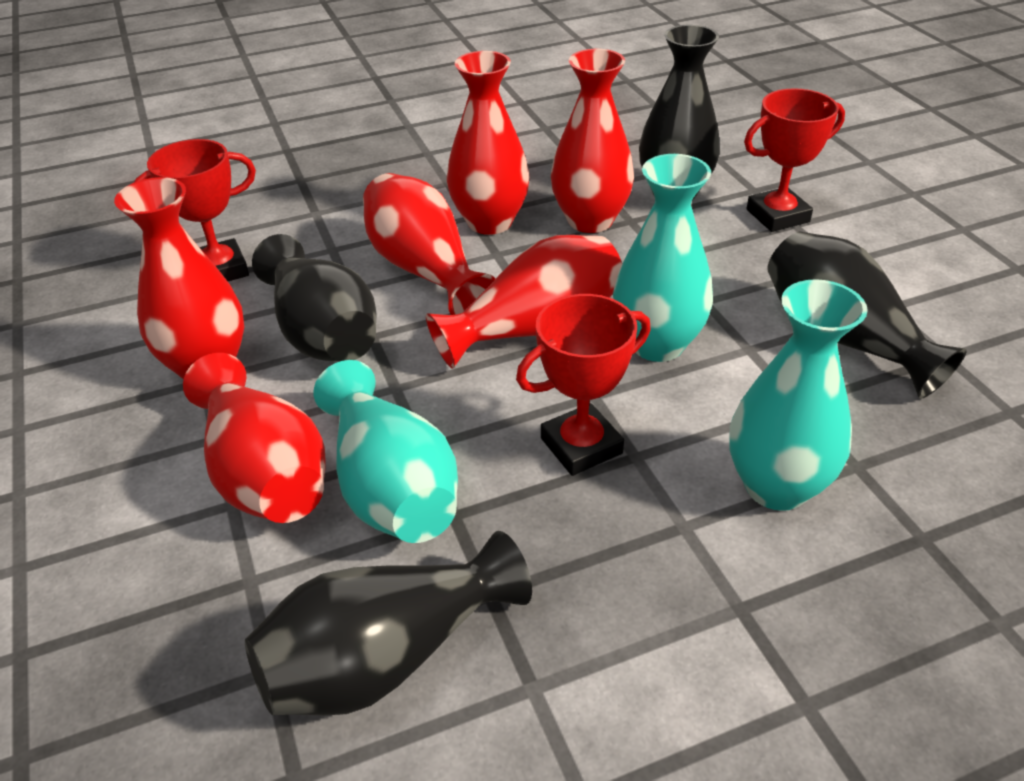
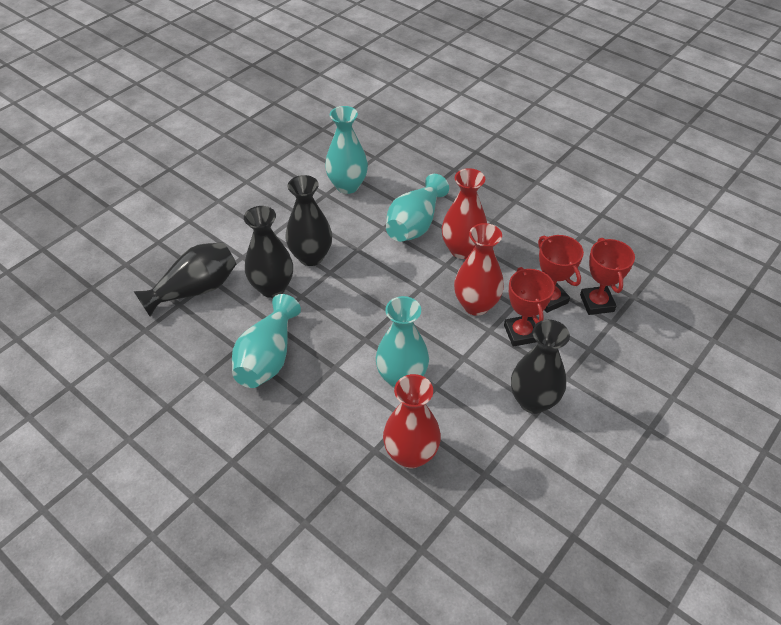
red vase: 6 -> 3
turquoise vase: 3 -> 4

